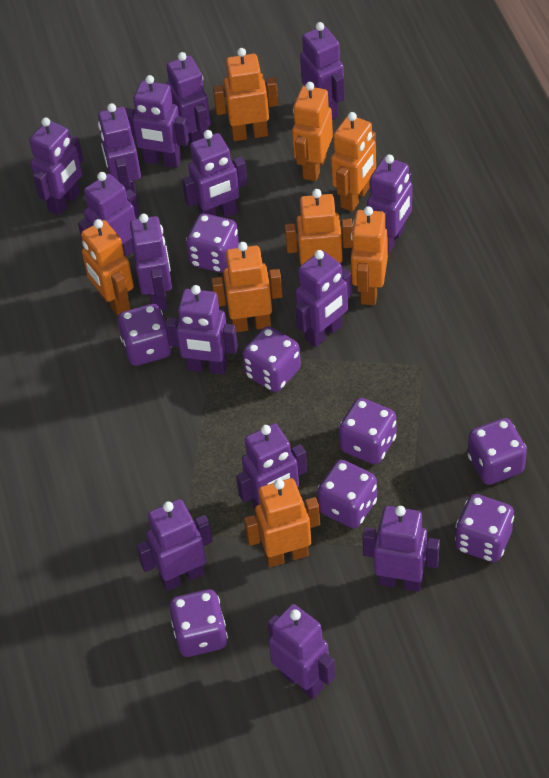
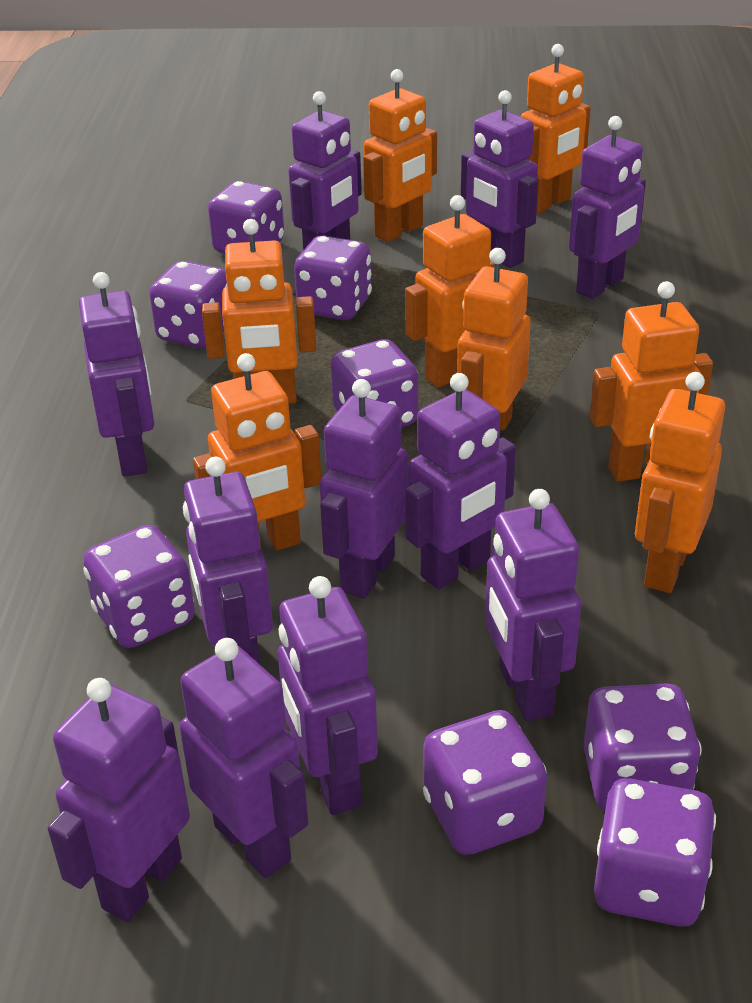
purple robot: 15 -> 11

